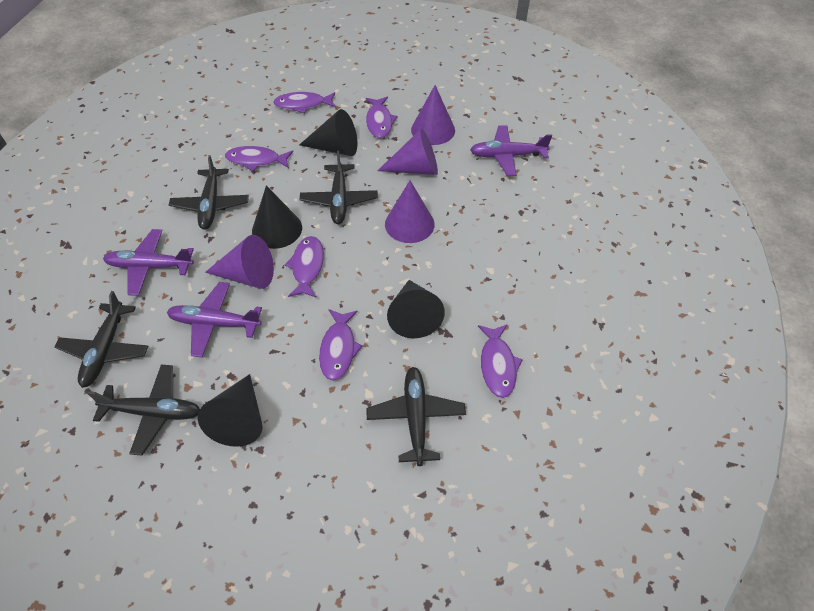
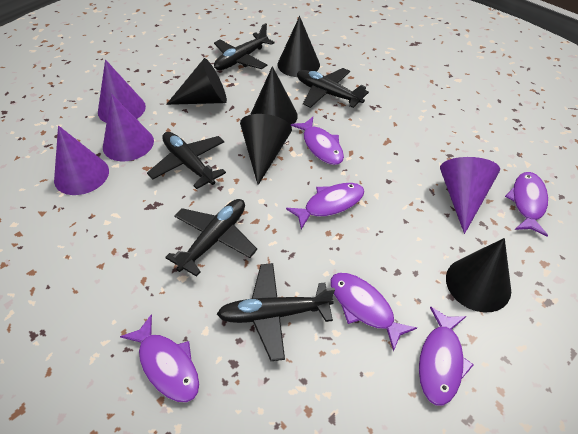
black cone: 4 -> 5
purple plane: 3 -> 0

